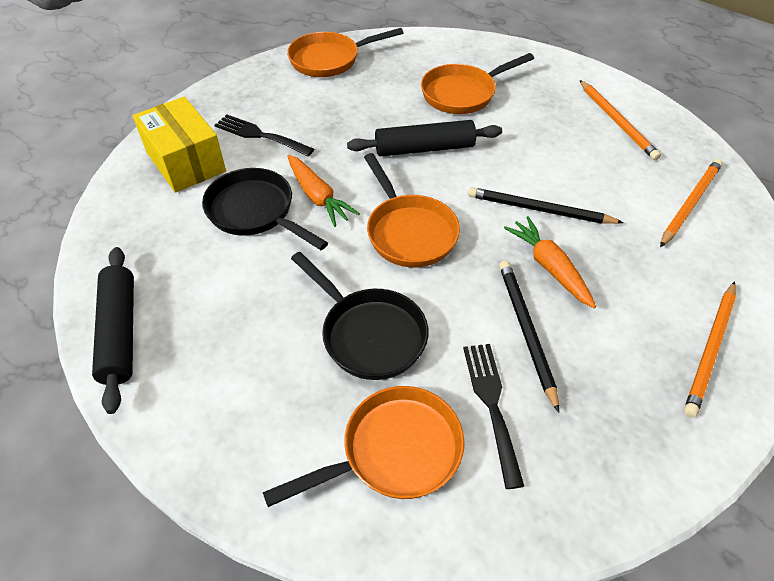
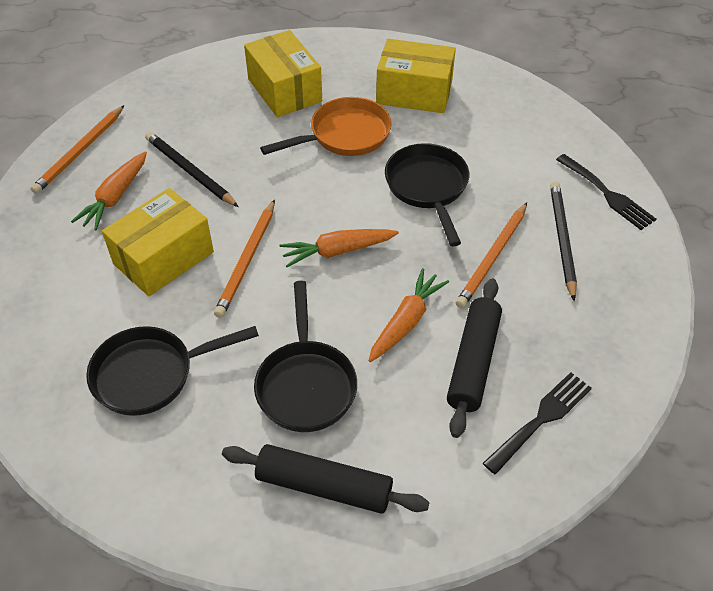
black pan: 2 -> 3
orange carrot: 2 -> 3
orange pan: 4 -> 1
yellow box: 1 -> 3

